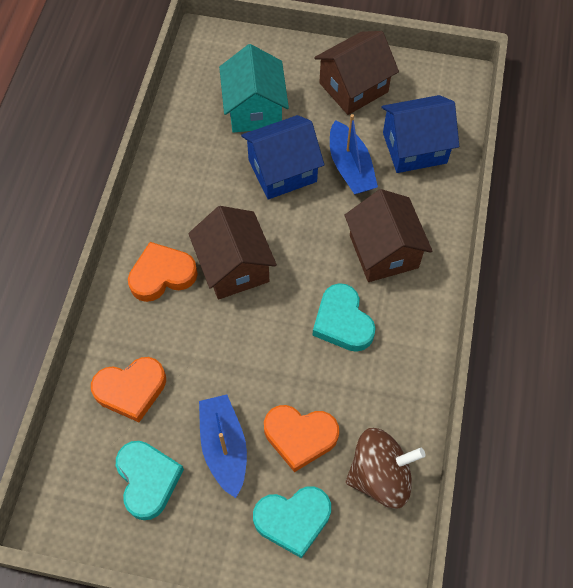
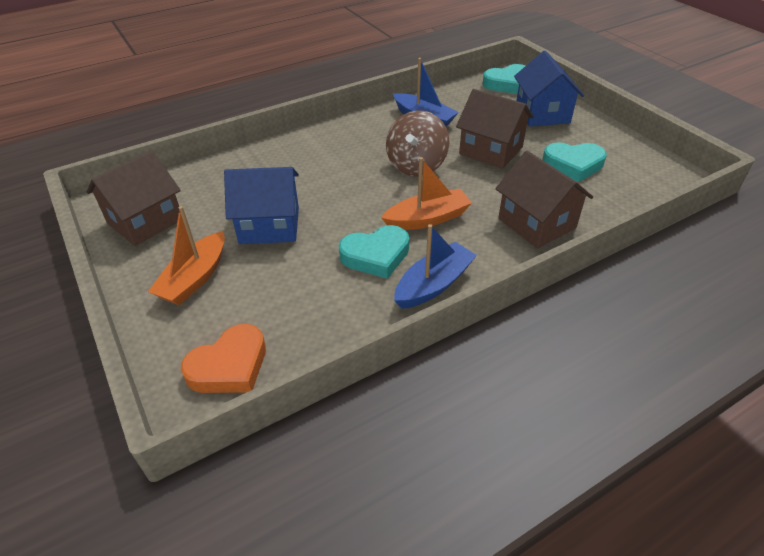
orange boat: 0 -> 2
orange heart: 3 -> 1
turquoise house: 1 -> 0

